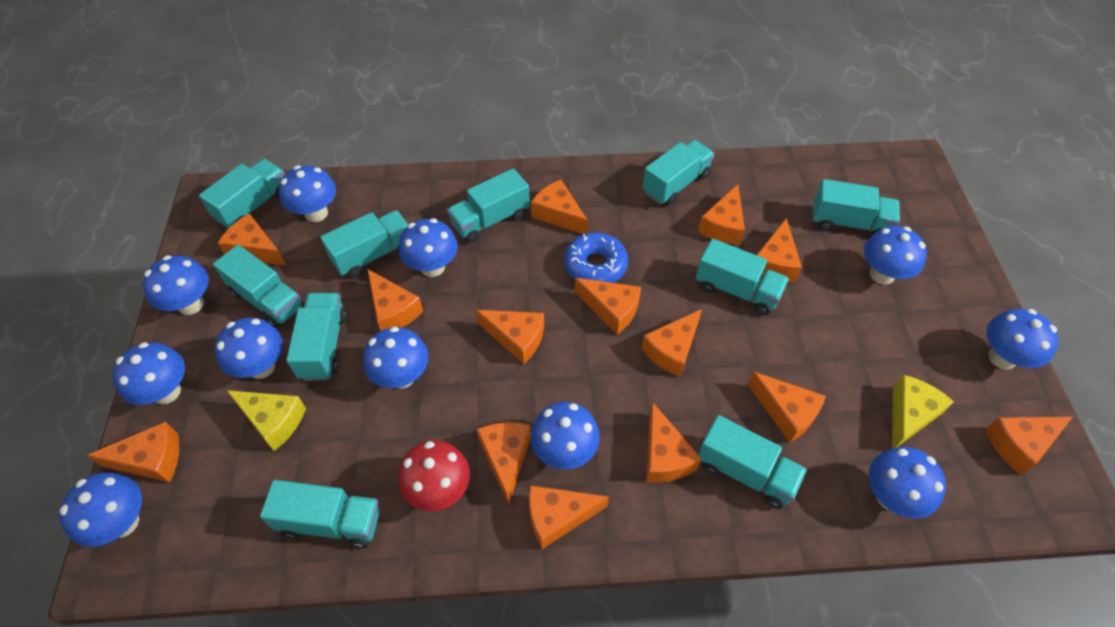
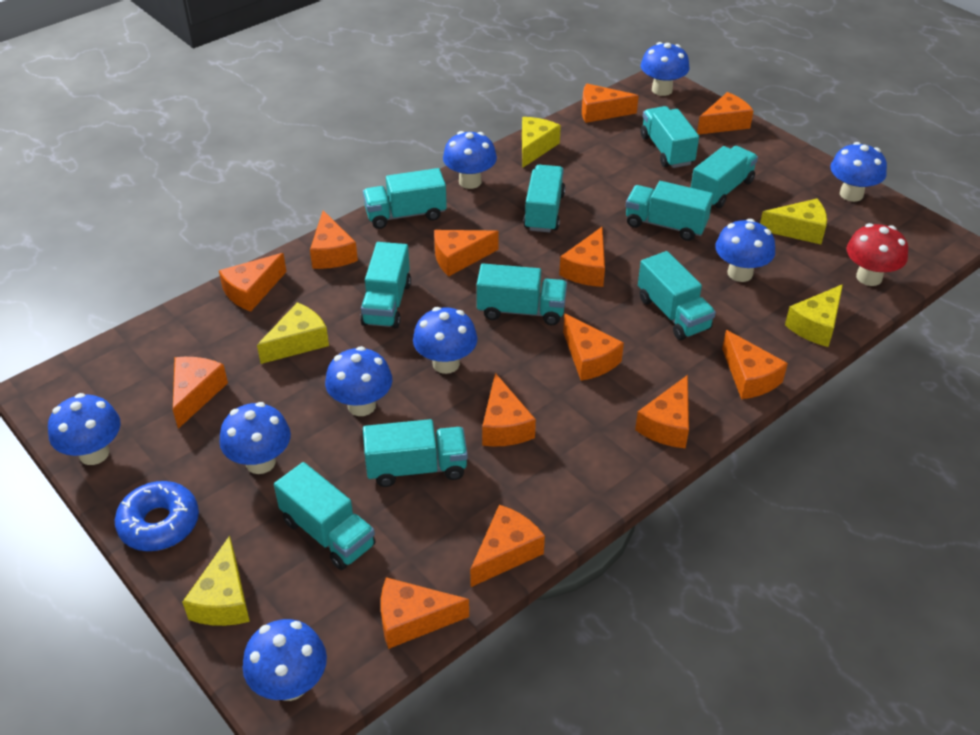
blue mushroom: 11 -> 9
orange cheese: 14 -> 13
yellow cheese: 2 -> 5

